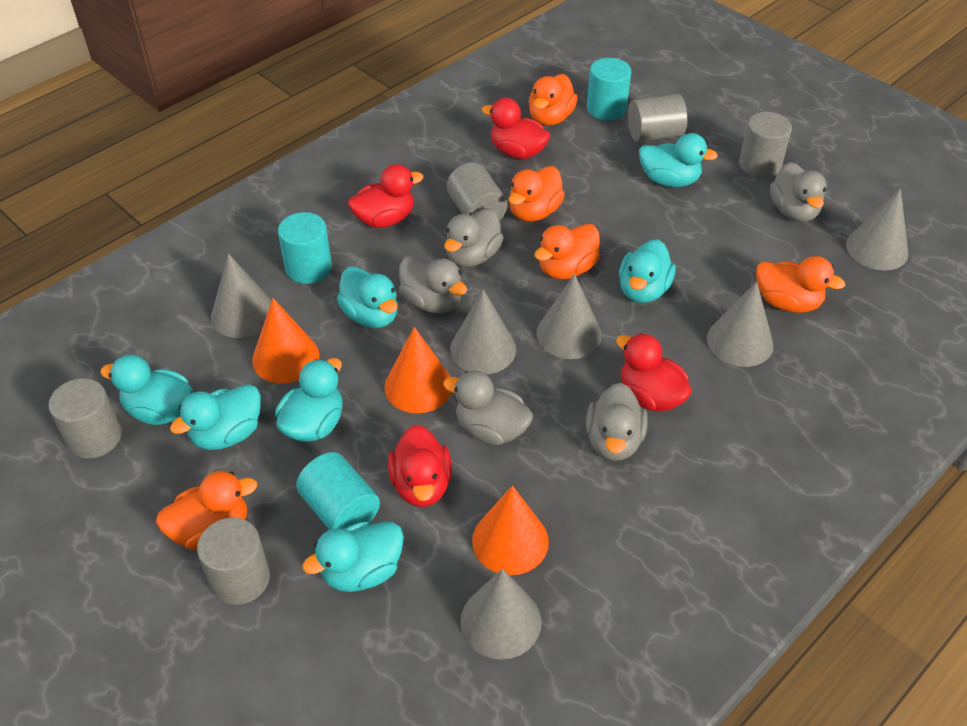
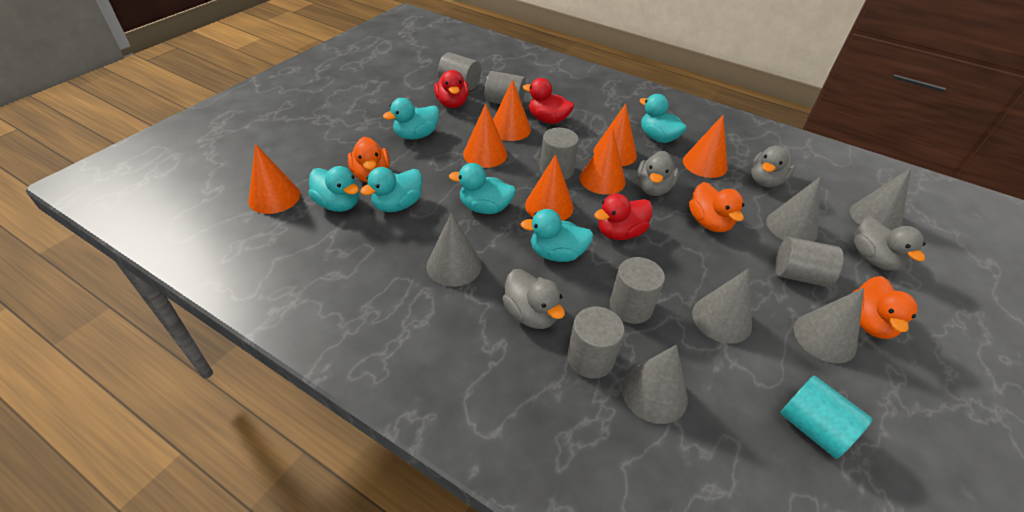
grey cylinder: 5 -> 6
grey duck: 5 -> 4
orange cone: 3 -> 7
orange duck: 5 -> 3
red duck: 4 -> 3
turquoise cylinder: 3 -> 1
turquoise duck: 7 -> 6

